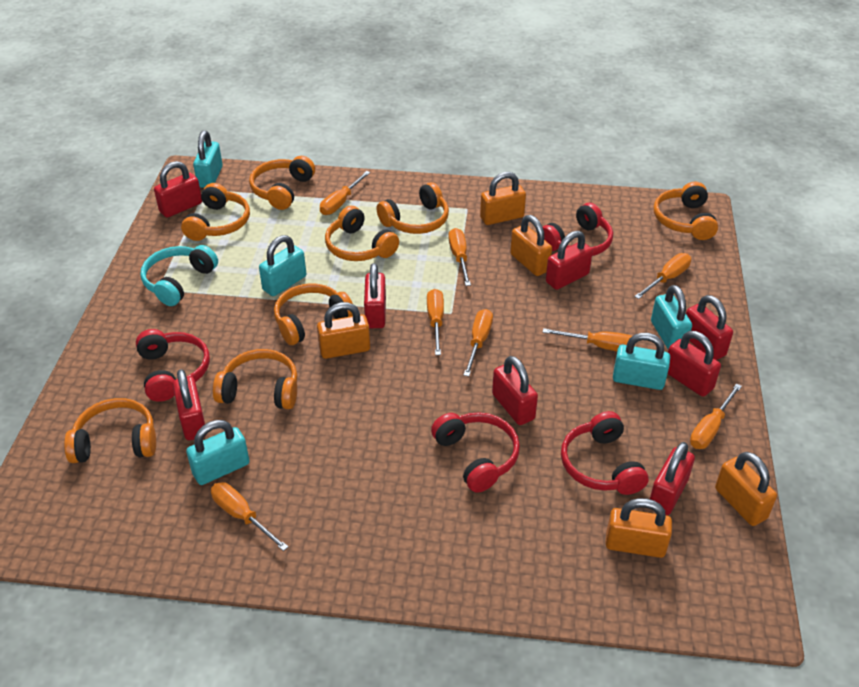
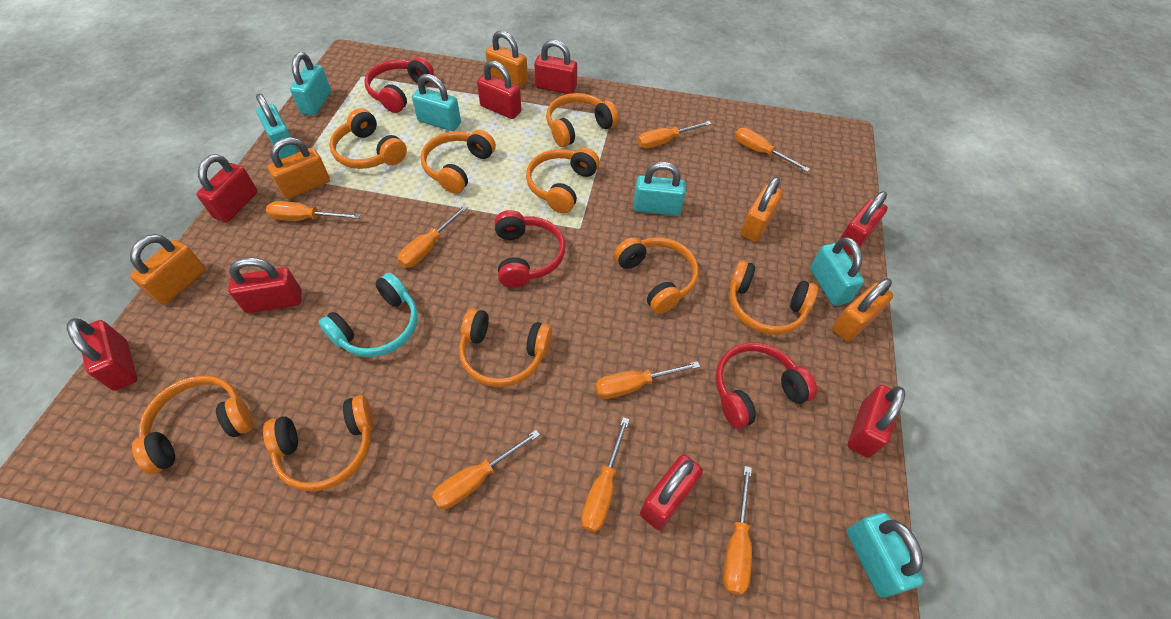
orange headphones: 8 -> 9
red headphones: 4 -> 3
turquoise padlock: 5 -> 6

